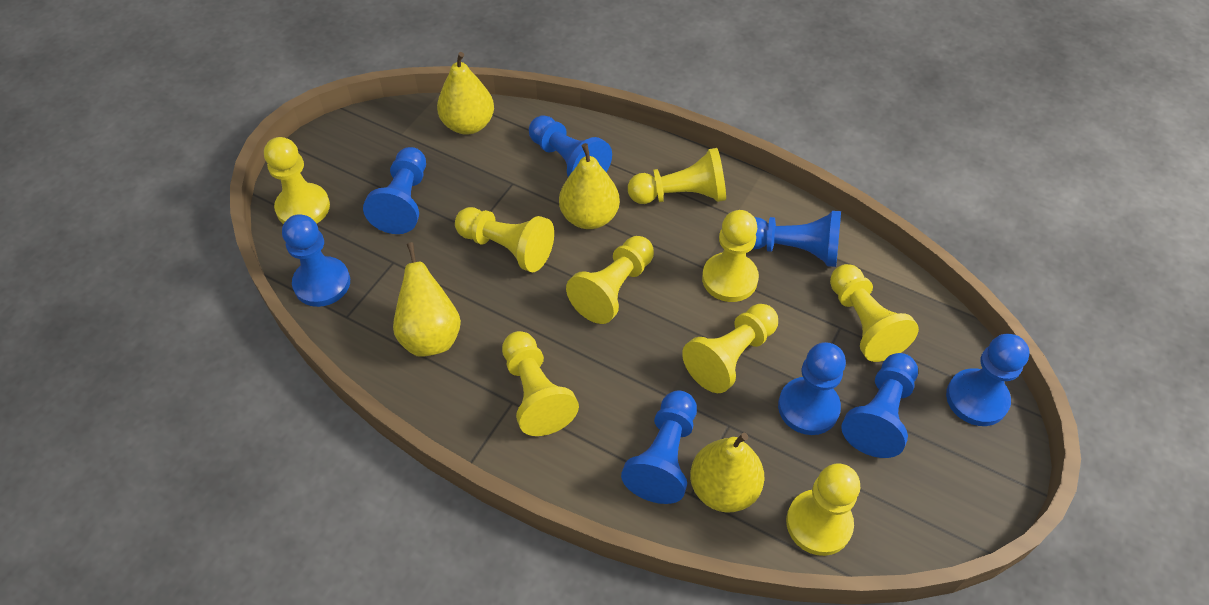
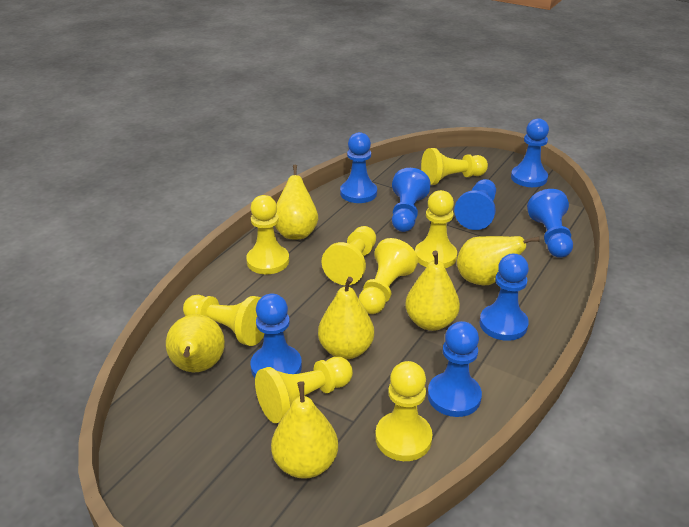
yellow pawn: 9 -> 8
yellow pear: 4 -> 6

